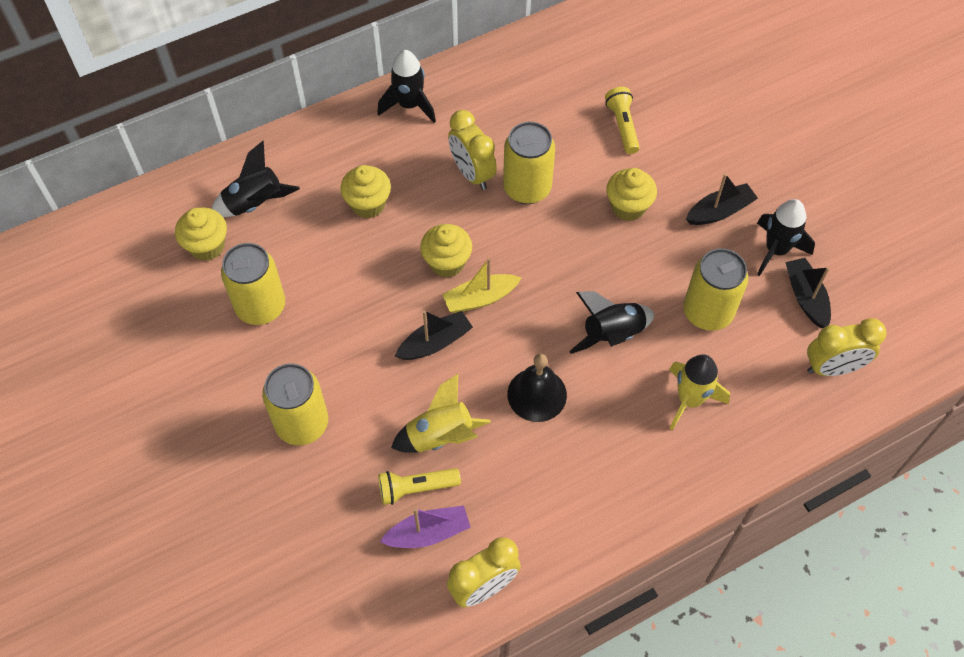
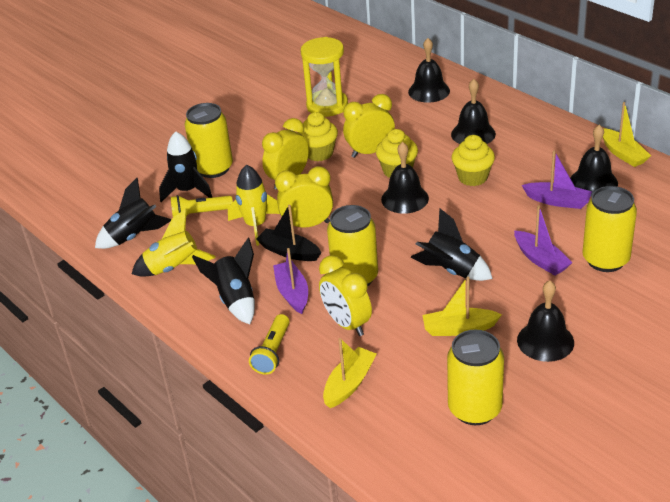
black bell: 1 -> 5
black boat: 3 -> 1
purple boat: 1 -> 3
yellow boat: 1 -> 3
yellow clock: 3 -> 4
yellow cupcake: 4 -> 3
yellow hourglass: 0 -> 1

